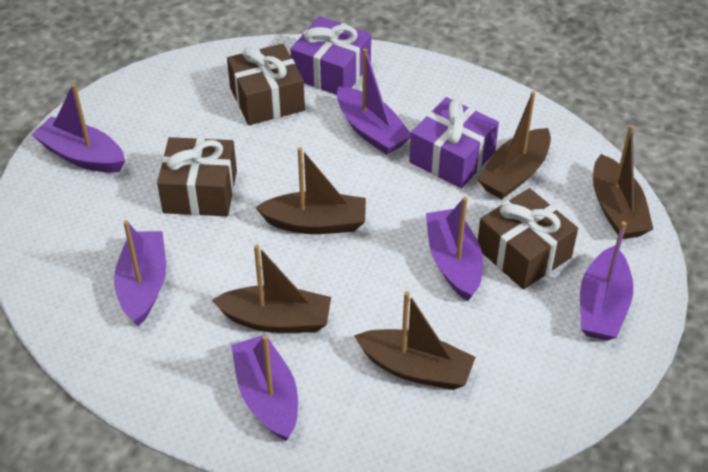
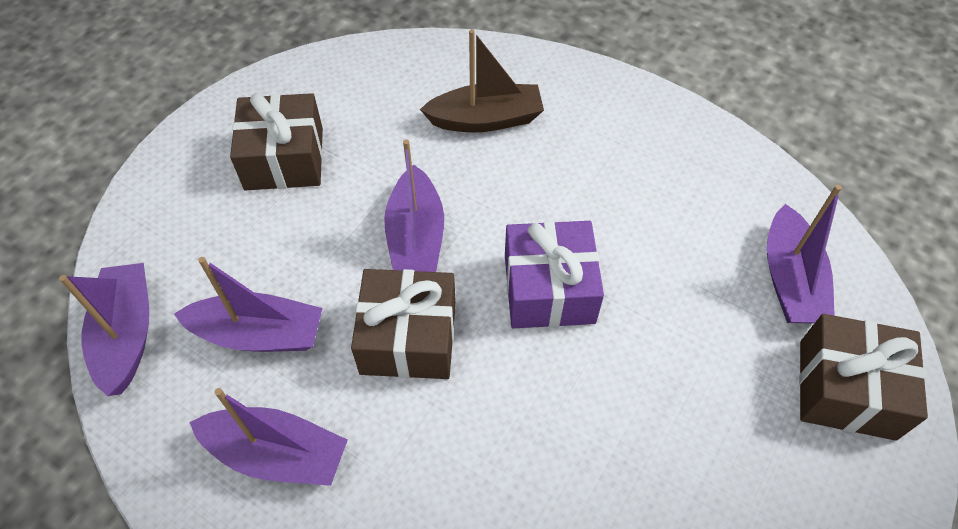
brown boat: 5 -> 1
purple boat: 6 -> 5
purple gift: 2 -> 1

